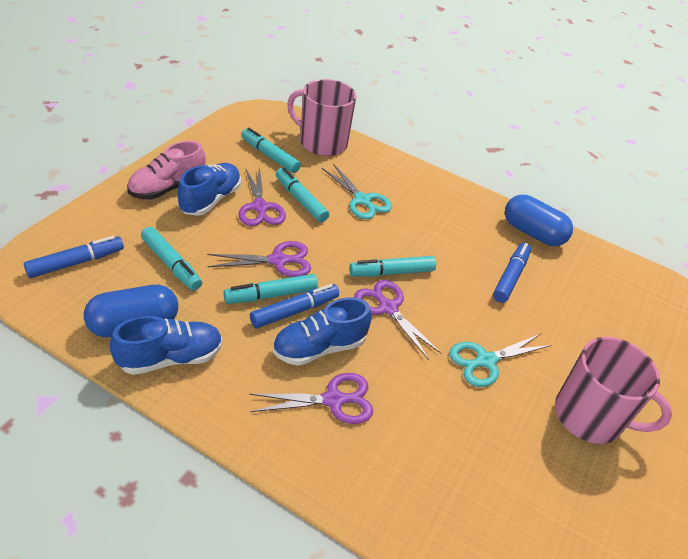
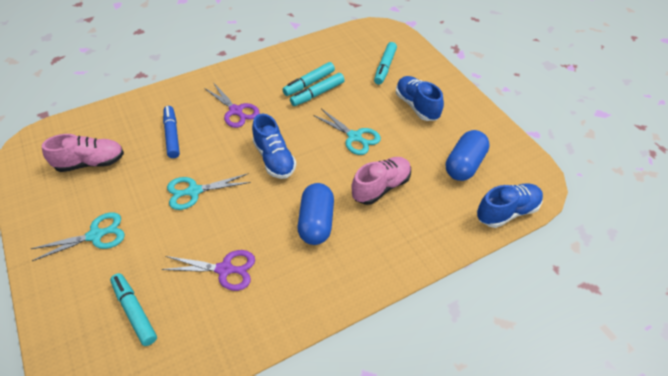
blue marker: 3 -> 1
pink mug: 2 -> 0
pink shoe: 1 -> 2
purple scissors: 4 -> 2
turquoise marker: 5 -> 4
turquoise scissors: 2 -> 3

